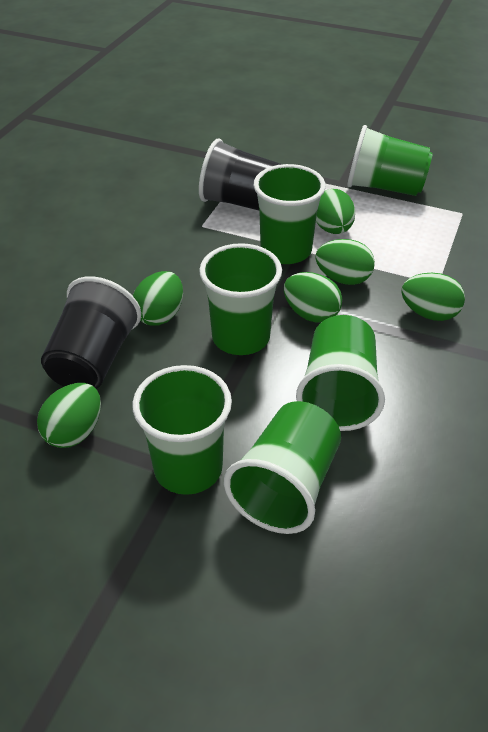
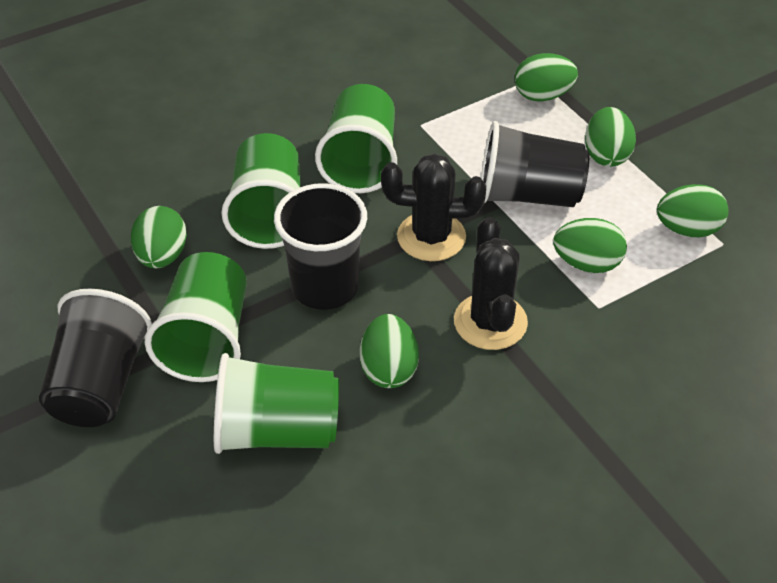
black cactus: 0 -> 2
black cup: 2 -> 3
green cup: 6 -> 4

